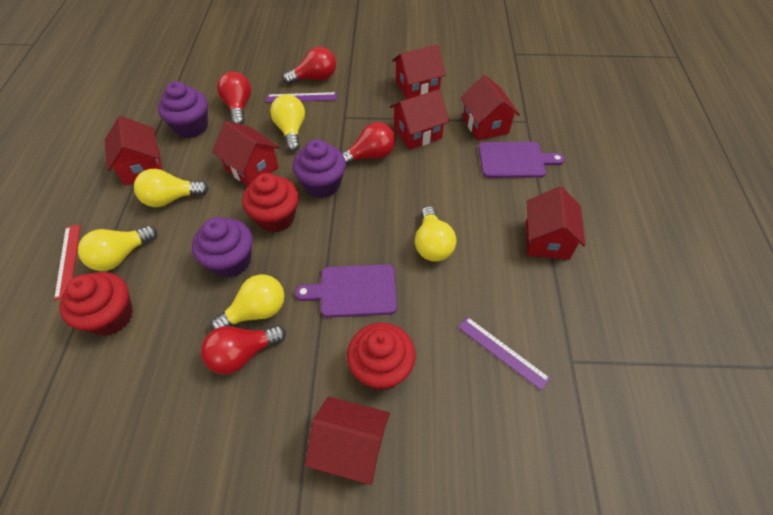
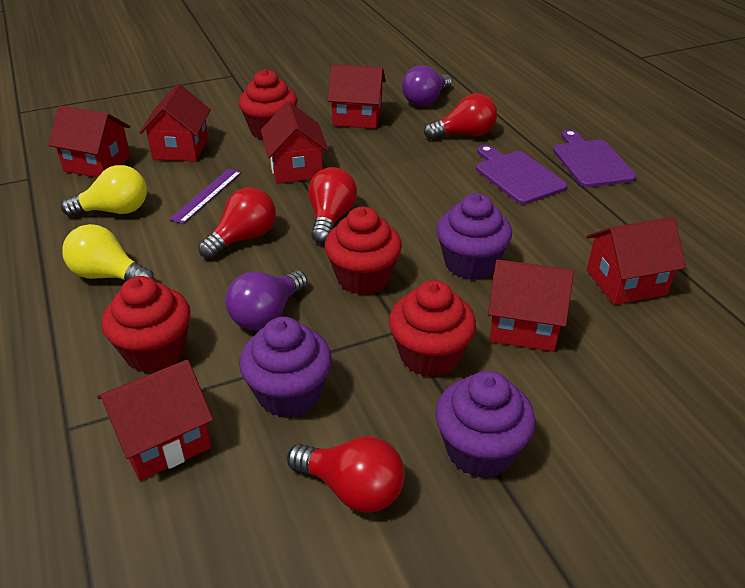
purple light bulb: 0 -> 2
purple ruler: 2 -> 1
red cupcake: 3 -> 4
red ruler: 1 -> 0
yellow light bulb: 5 -> 2

